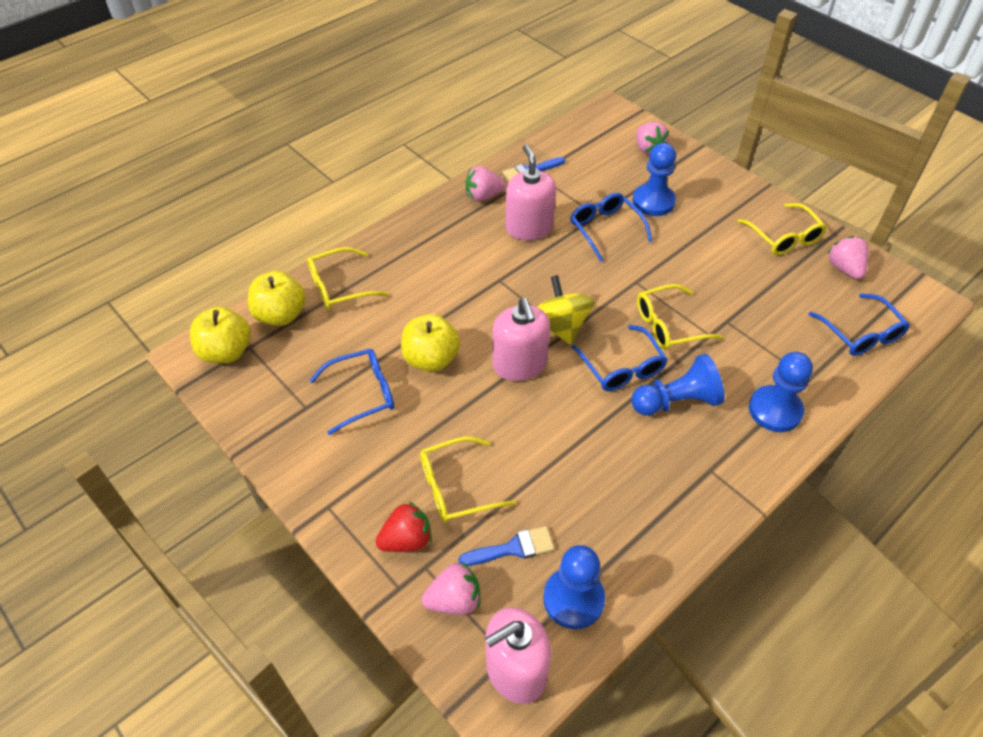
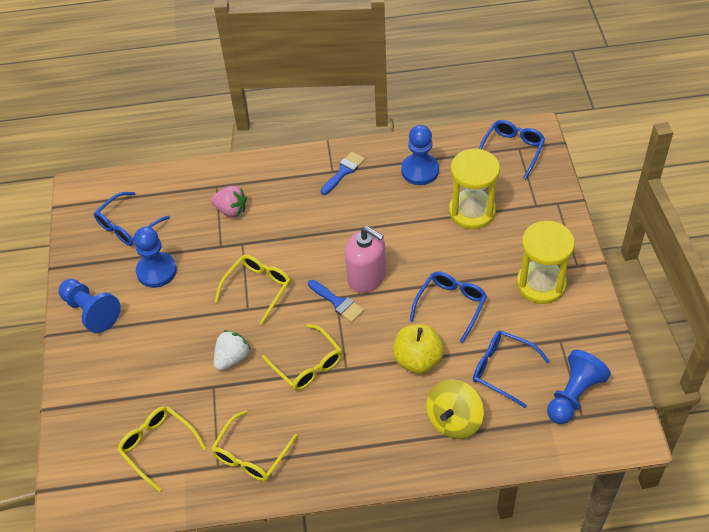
pink soap dispenser: 3 -> 1
pink strawberry: 4 -> 1
red strawberry: 1 -> 0
white strawberry: 0 -> 1
yellow apple: 3 -> 1
yellow hourglass: 0 -> 2

